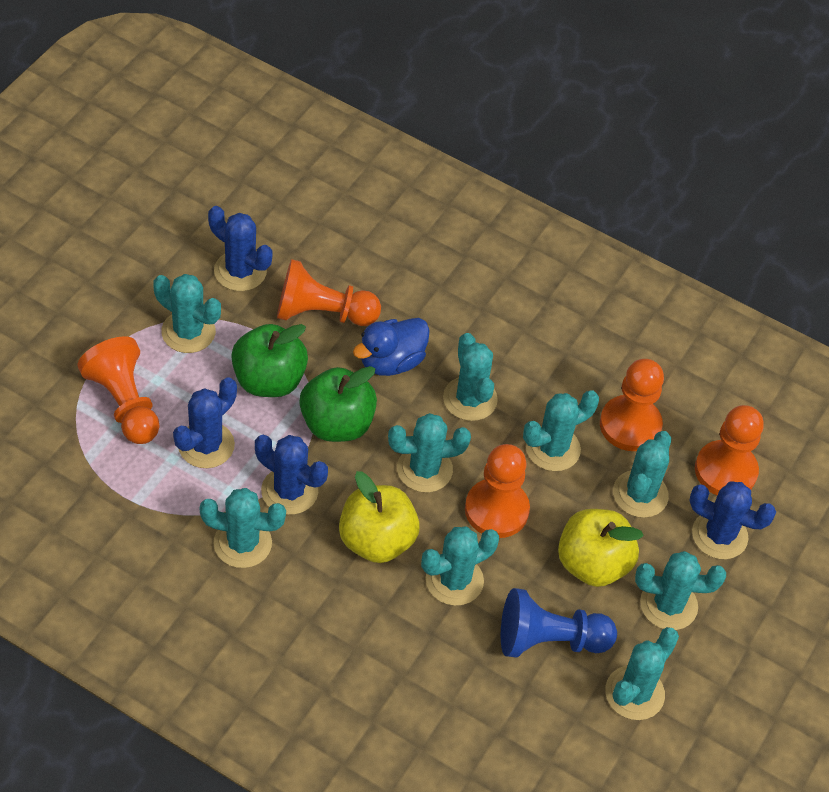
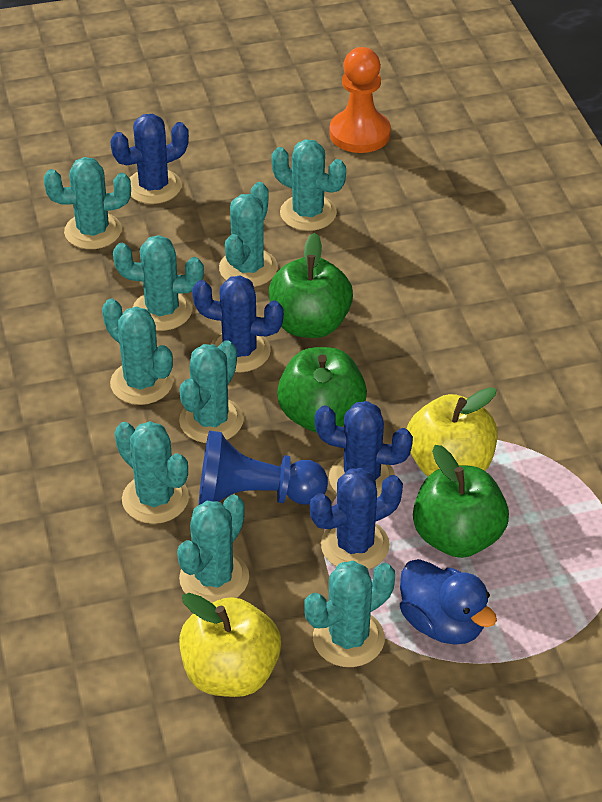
green apple: 2 -> 3
orange pawn: 5 -> 1

